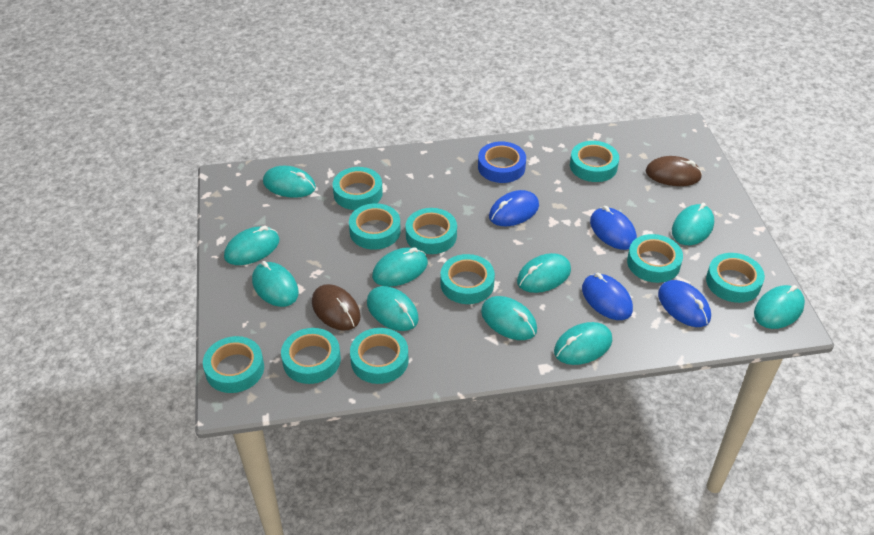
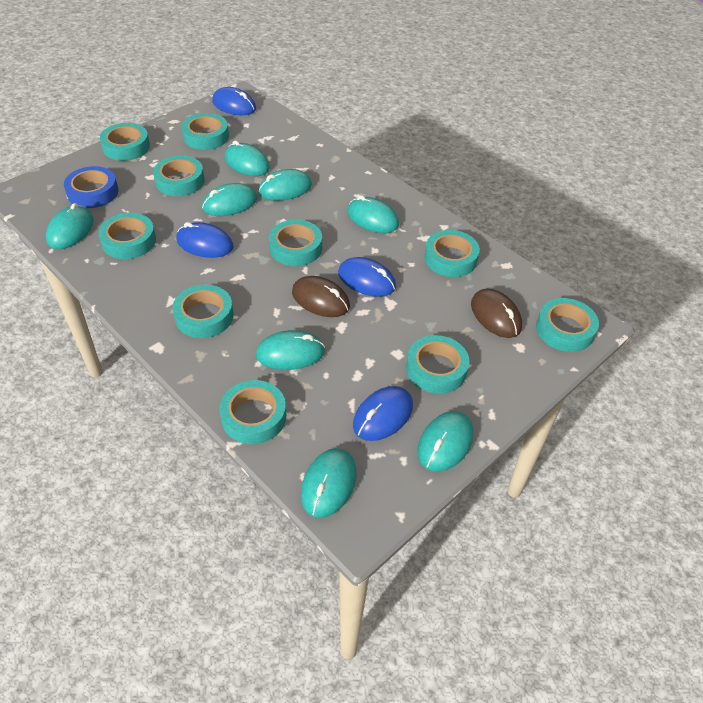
turquoise mouse: 10 -> 8

